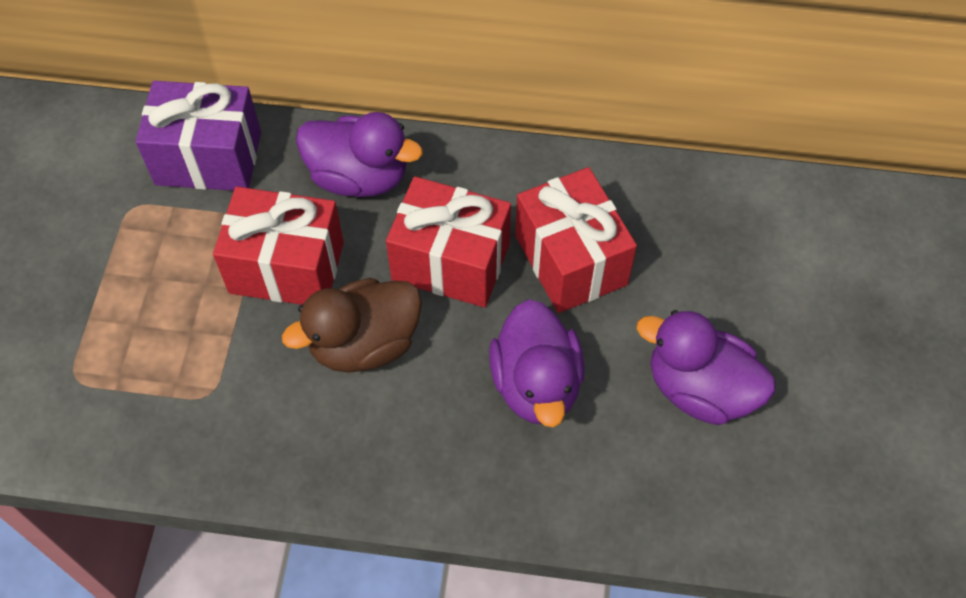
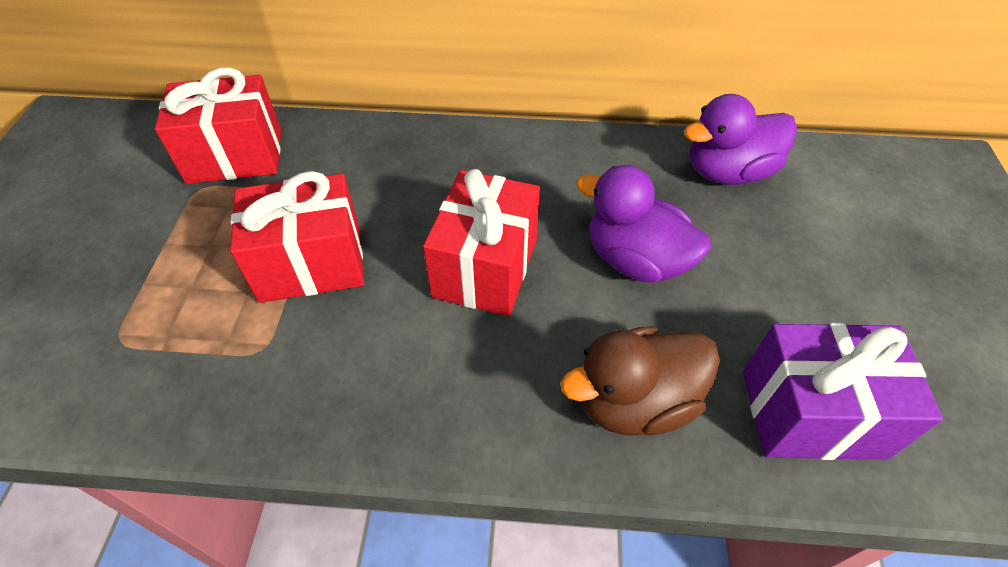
purple duck: 3 -> 2

